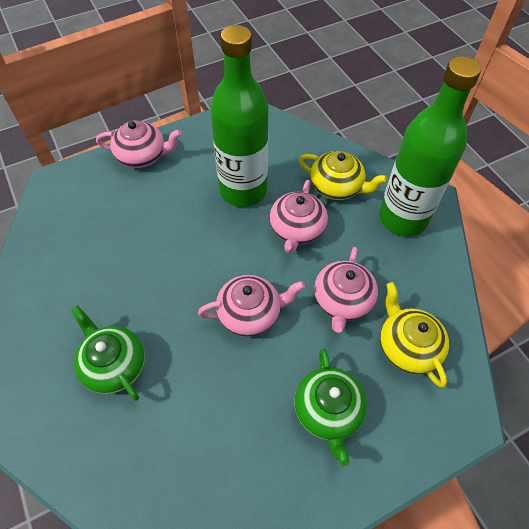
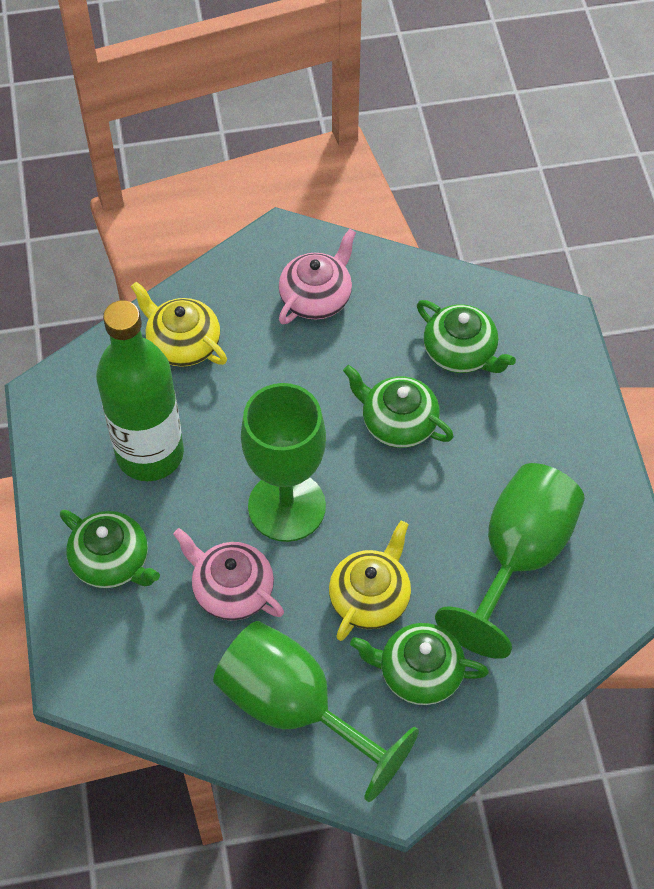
green bottle: 2 -> 1
green goblet: 0 -> 3
green teapot: 2 -> 4
pink teapot: 4 -> 2

